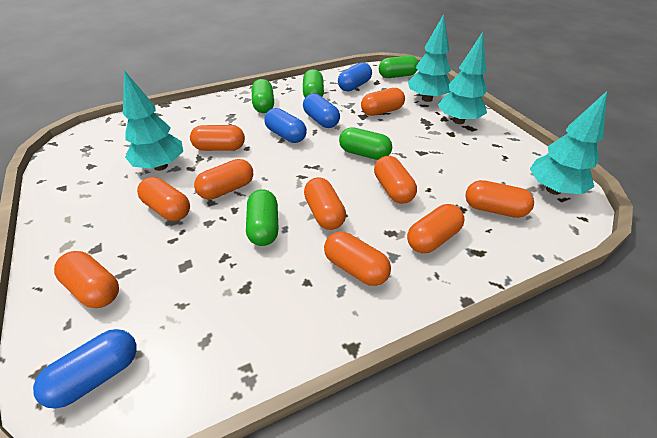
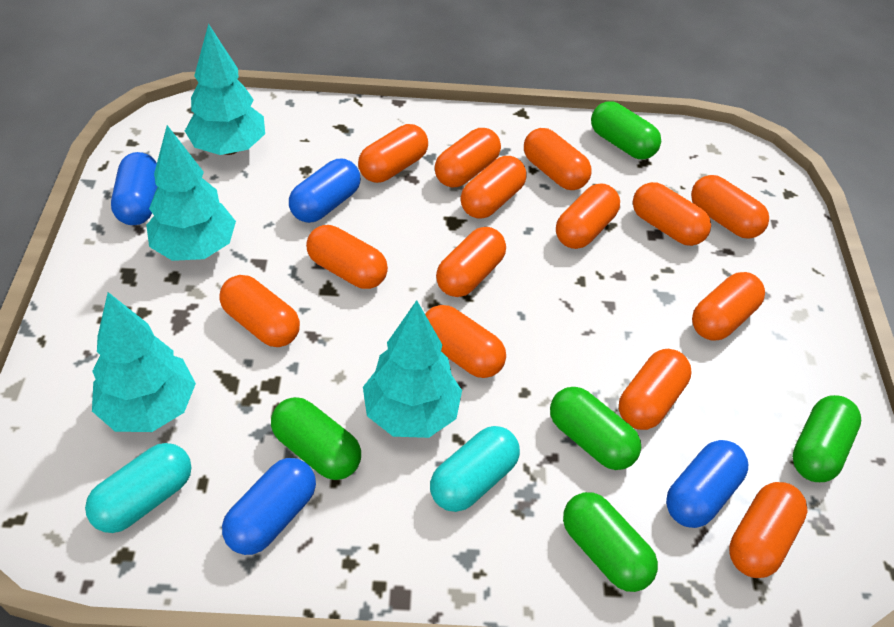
orange capsule: 10 -> 14
turquoise capsule: 0 -> 2

